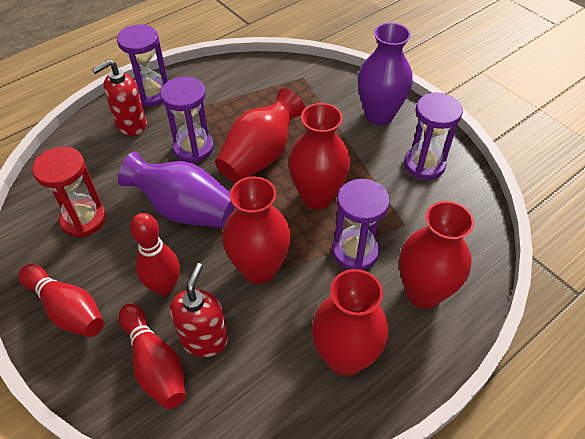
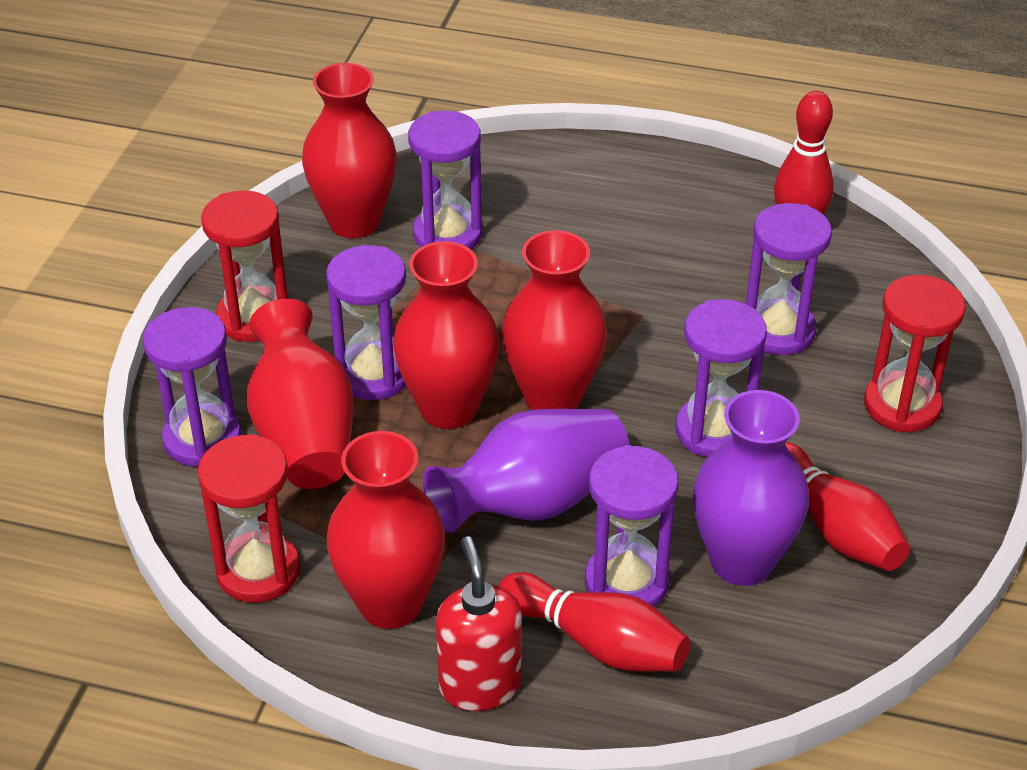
purple hourglass: 4 -> 6
red hourglass: 1 -> 3
red soap dispenser: 2 -> 1

